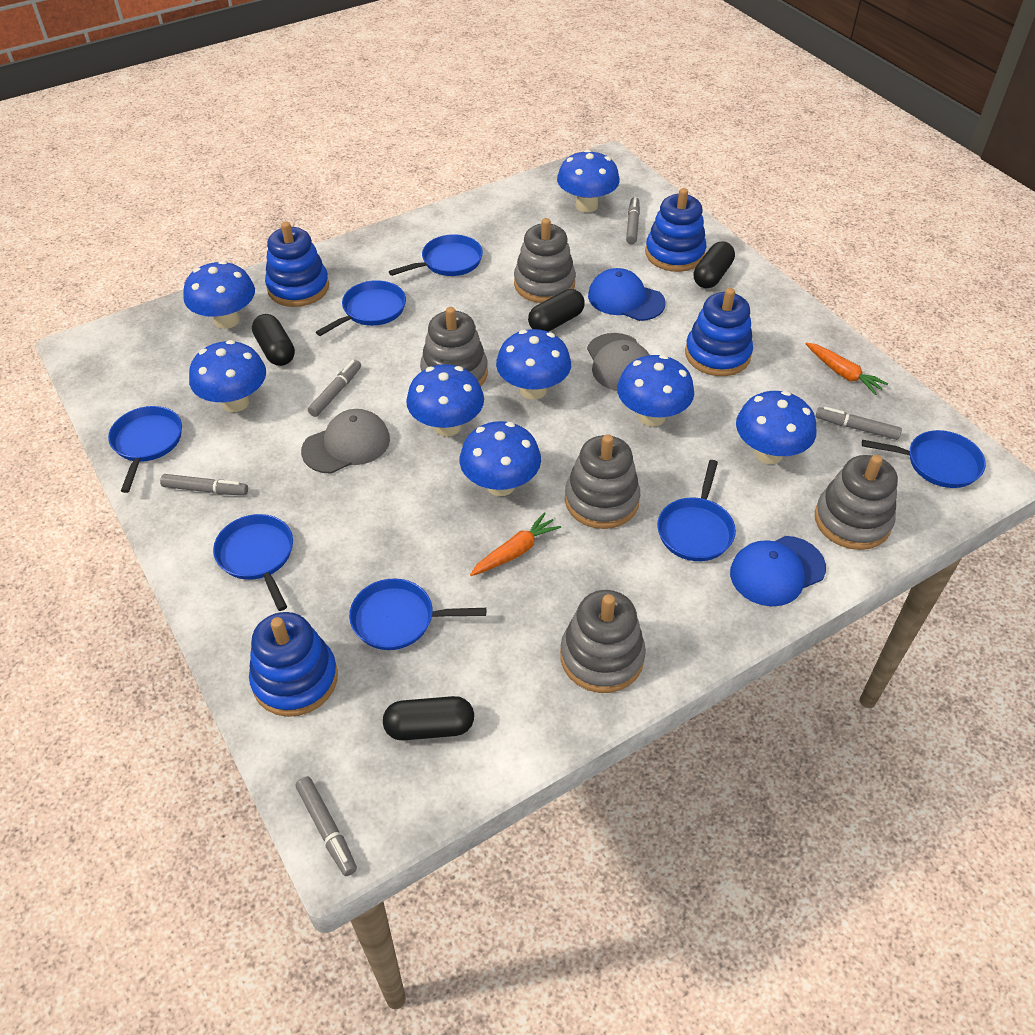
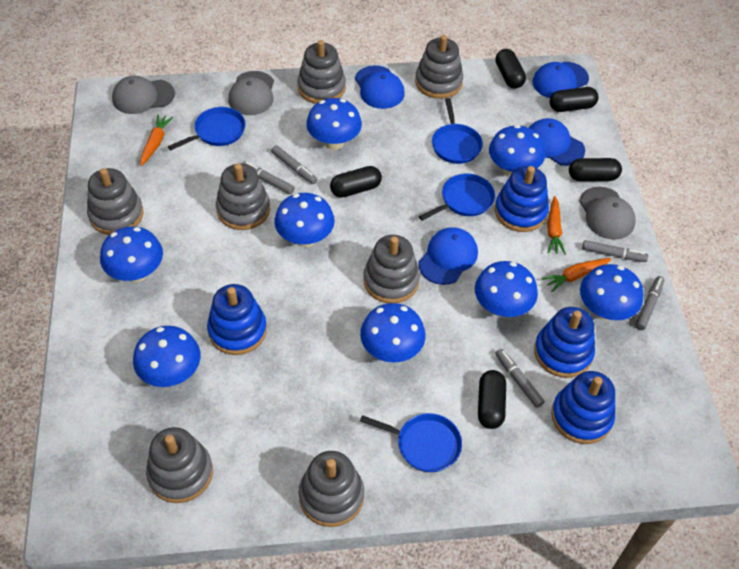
black capsule: 4 -> 5
blue cap: 2 -> 4
blue pan: 7 -> 4
grey cap: 2 -> 3
grey stacking toy: 5 -> 7
orange carrot: 2 -> 3

